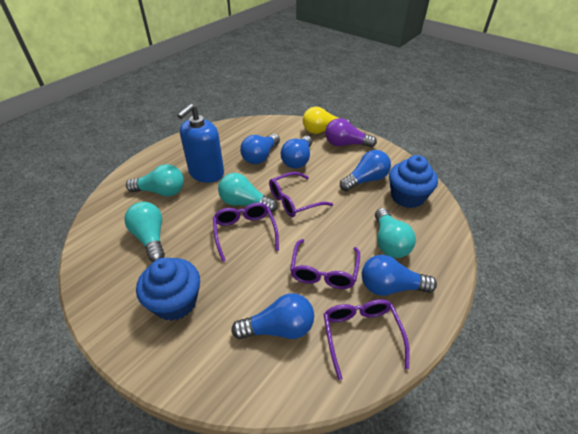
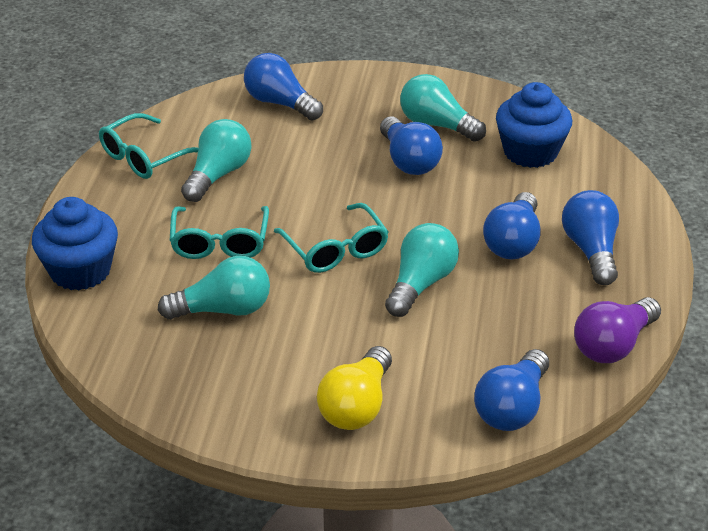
blue soap dispenser: 1 -> 0
purple glasses: 4 -> 0
turquoise glasses: 0 -> 3

